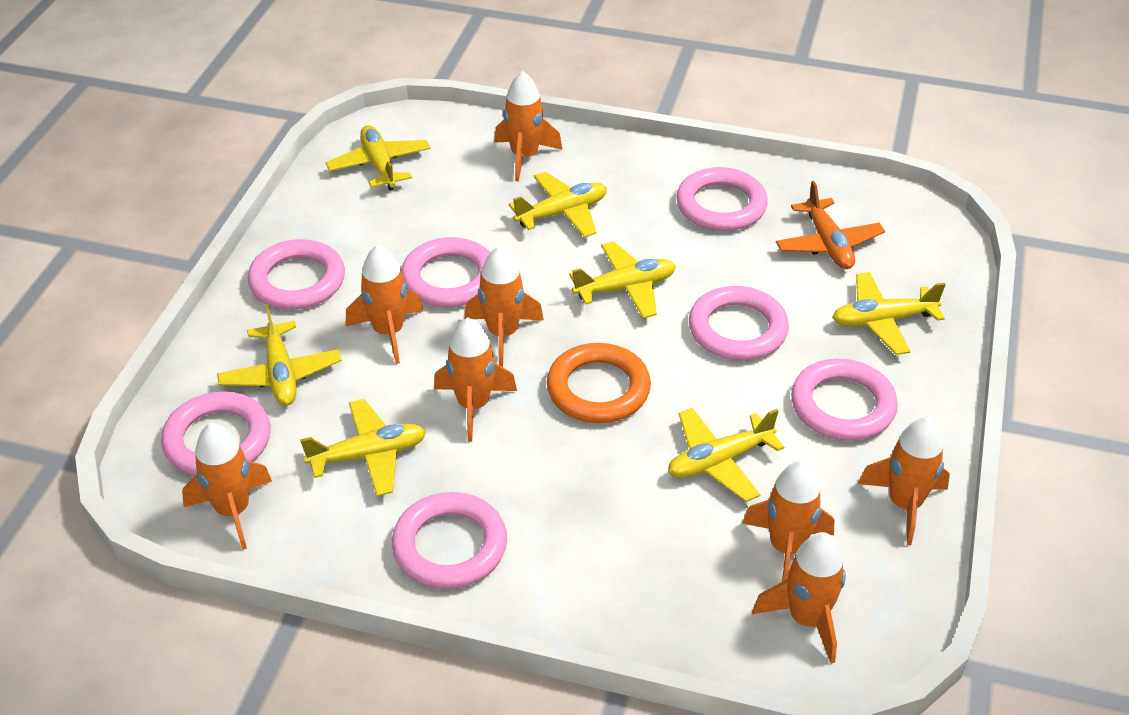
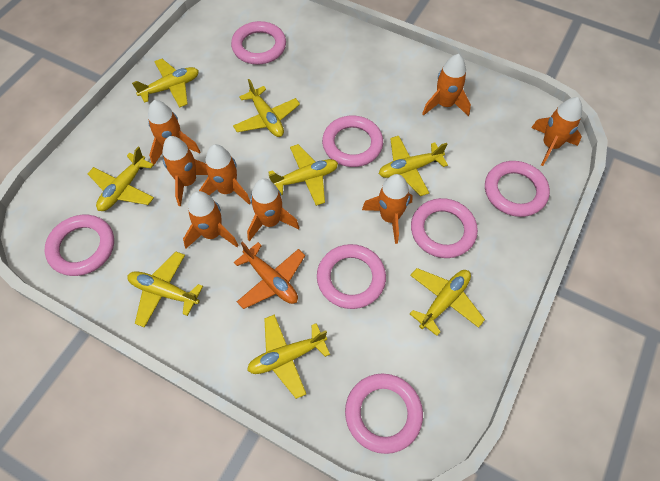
orange ring: 1 -> 0
yellow plane: 7 -> 8

